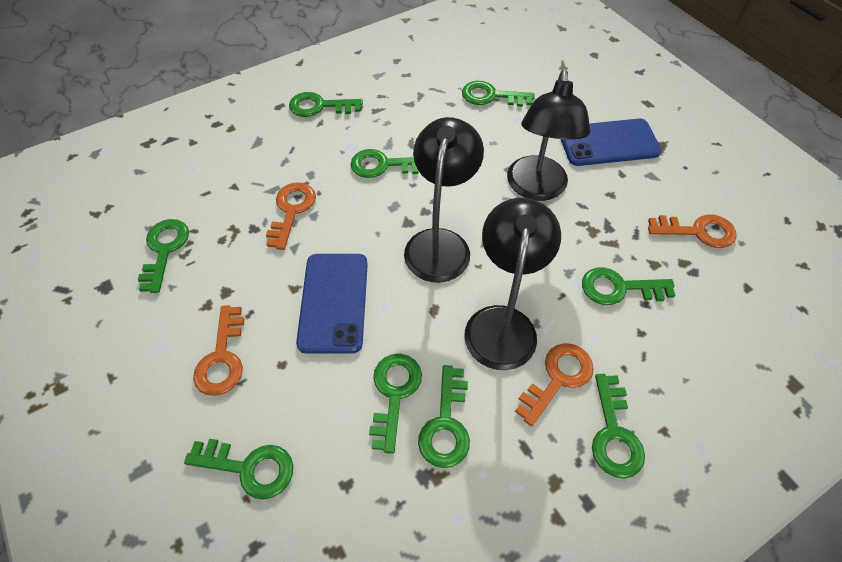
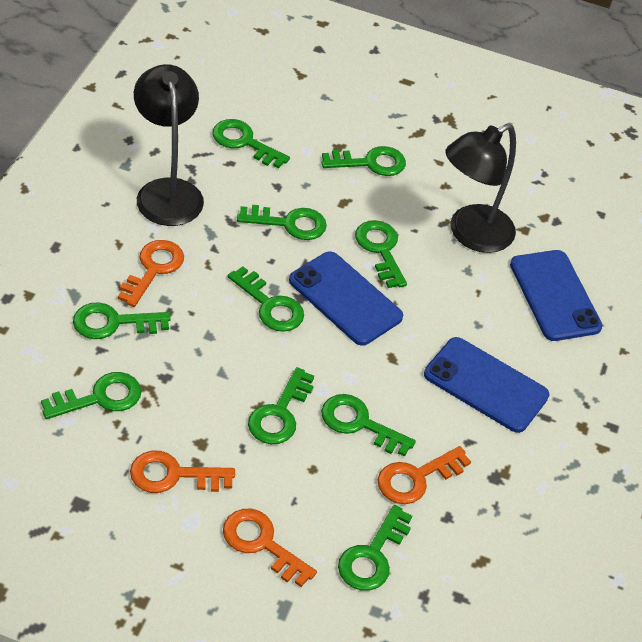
black lamp: 3 -> 2
blue phone: 2 -> 3
green key: 9 -> 10

